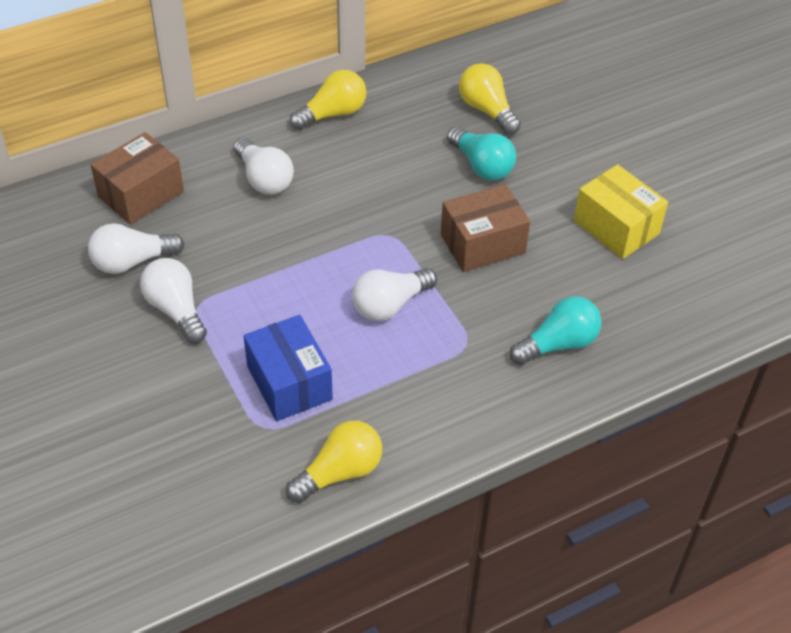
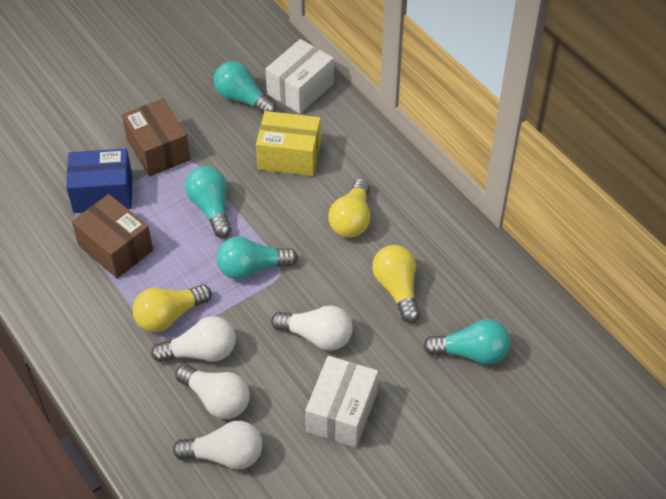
turquoise light bulb: 2 -> 4
white box: 0 -> 2

